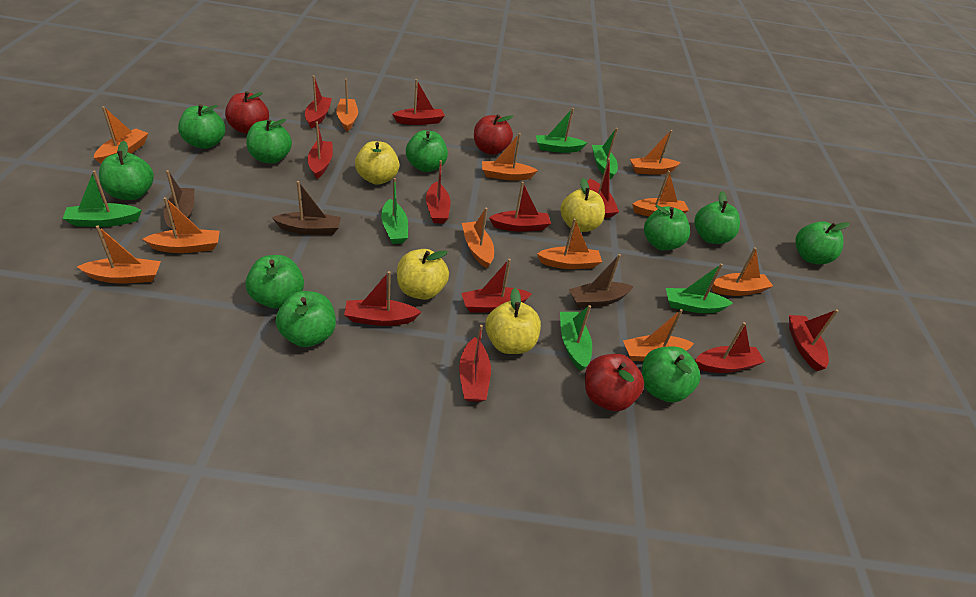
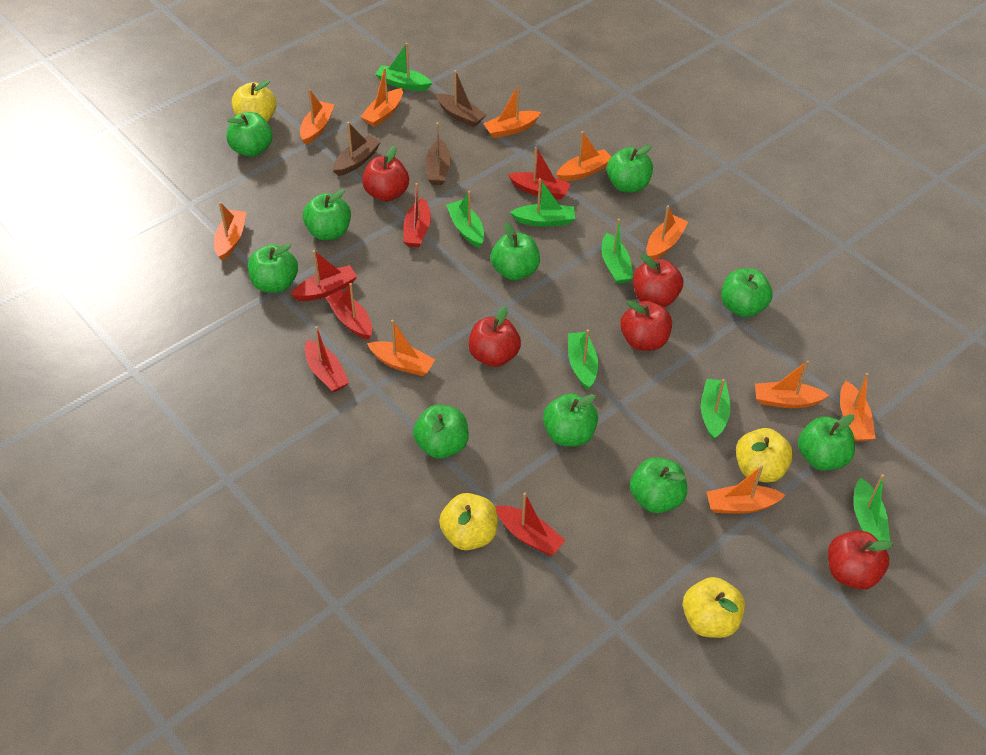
green boat: 6 -> 7
orange boat: 11 -> 10
red apple: 3 -> 5
red boat: 11 -> 6

